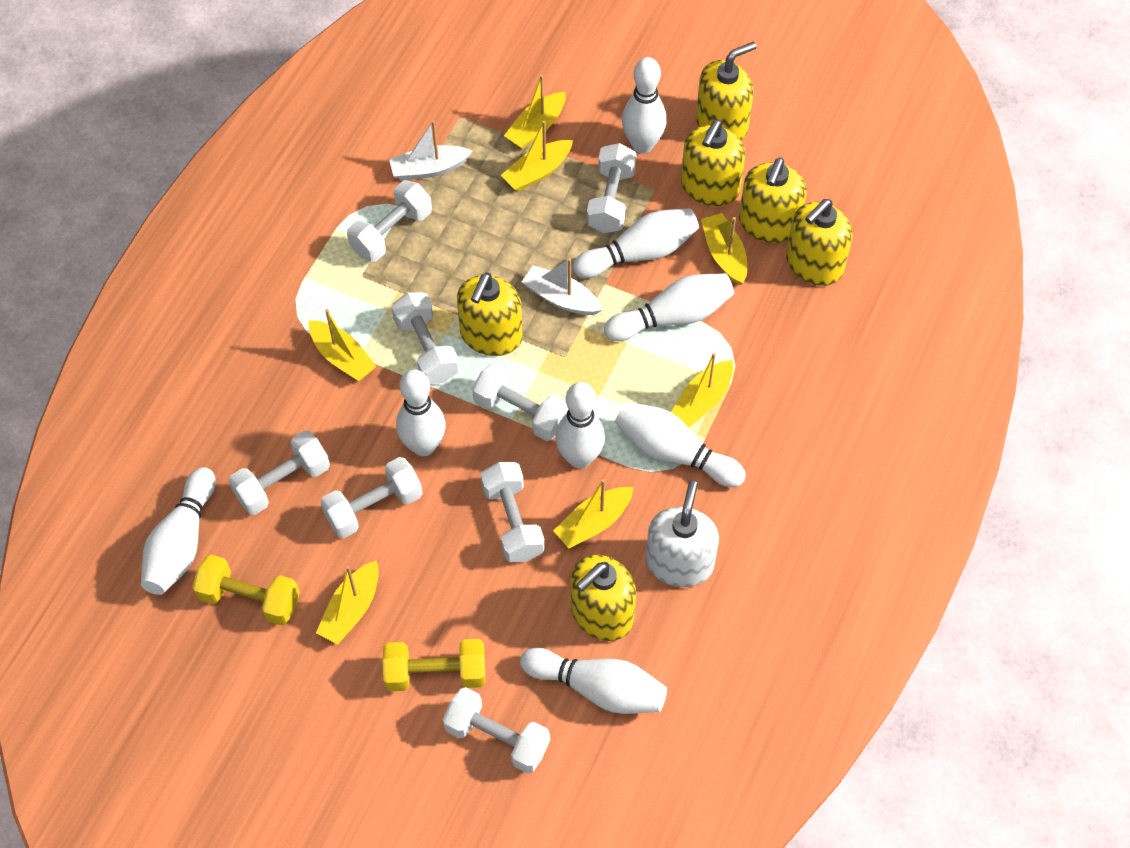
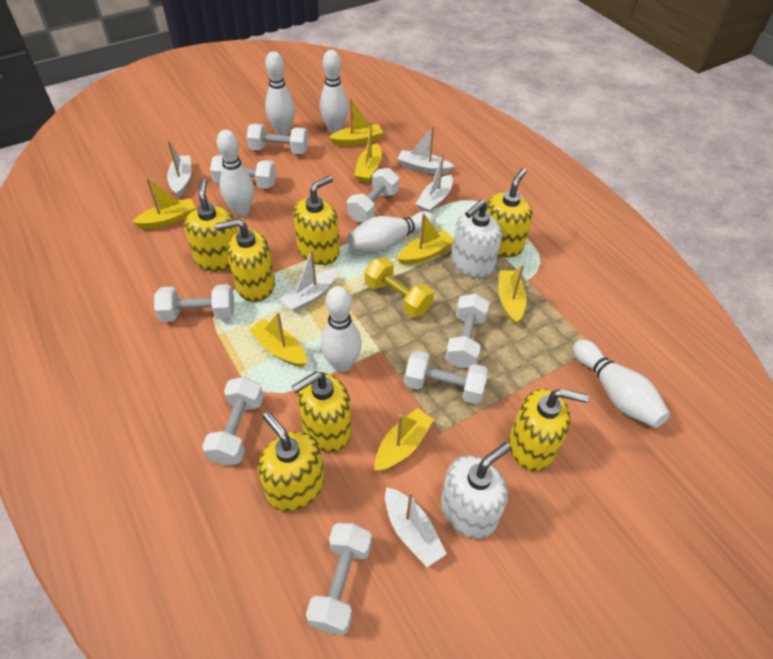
white boat: 2 -> 5
white bowling pin: 8 -> 6
white soap dispenser: 1 -> 2
yellow dumbbell: 2 -> 1
yellow soap dispenser: 6 -> 7

